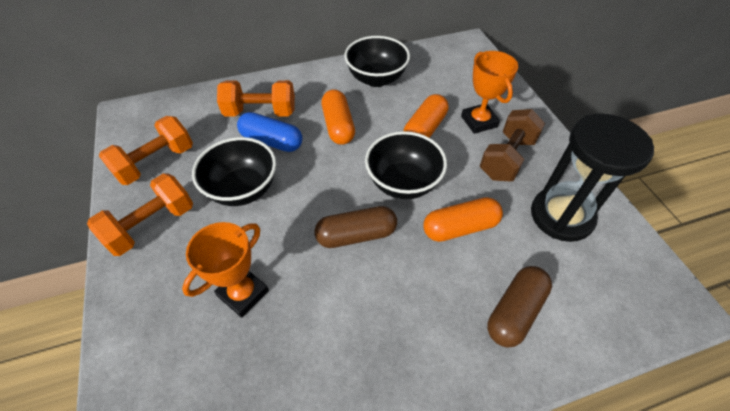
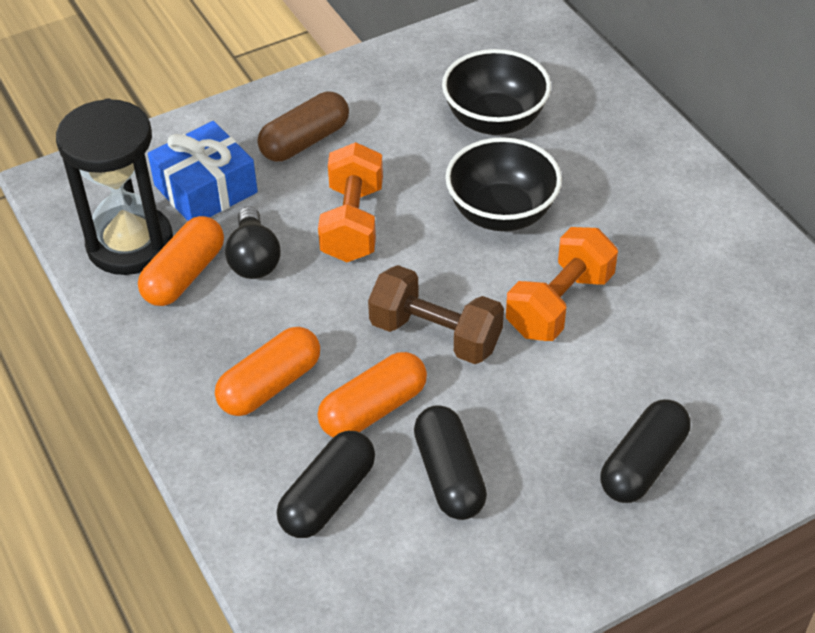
black bowl: 3 -> 2
black capsule: 0 -> 3
black light bulb: 0 -> 1
blue capsule: 1 -> 0
blue gift: 0 -> 1
brown capsule: 2 -> 1
orange dumbbell: 3 -> 2
orange trophy: 2 -> 0

